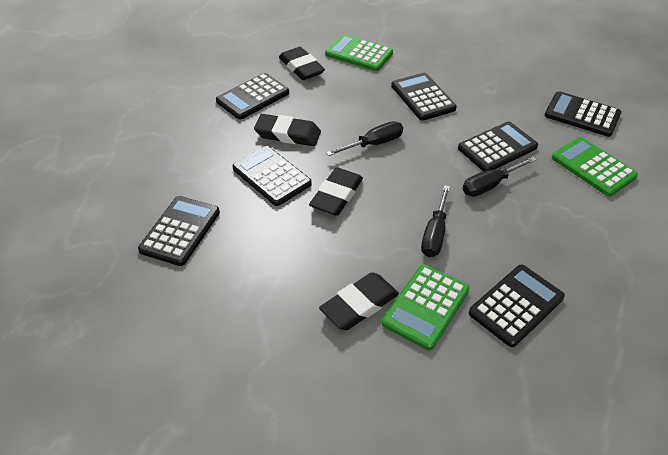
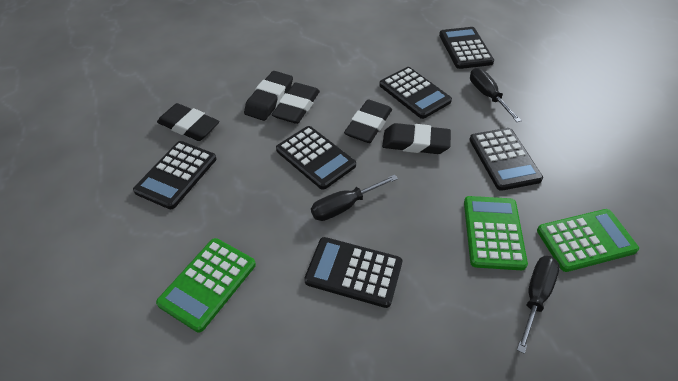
black calculator: 7 -> 6
black eraser: 4 -> 5

